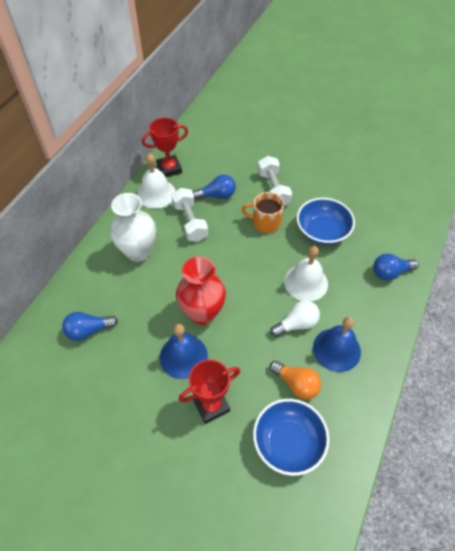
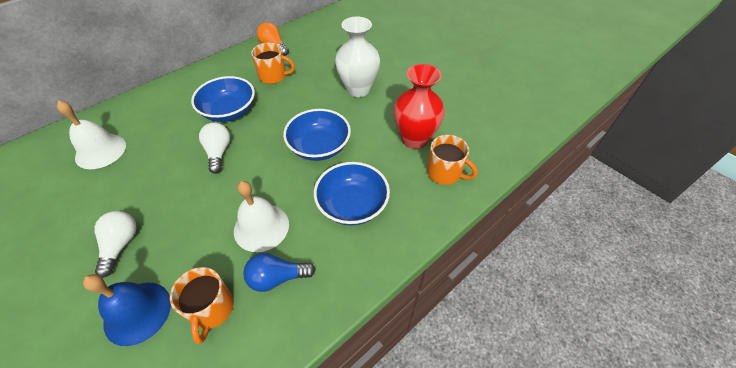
blue bell: 2 -> 1
blue bowl: 2 -> 3
blue light bulb: 3 -> 1
orange mug: 1 -> 3
red trophy: 2 -> 0
white dumbbell: 2 -> 0
white light bulb: 1 -> 2

